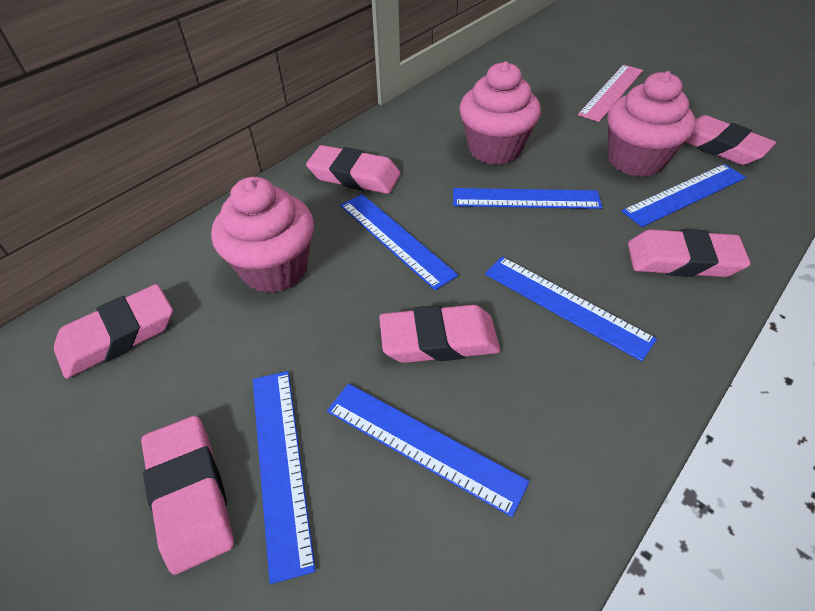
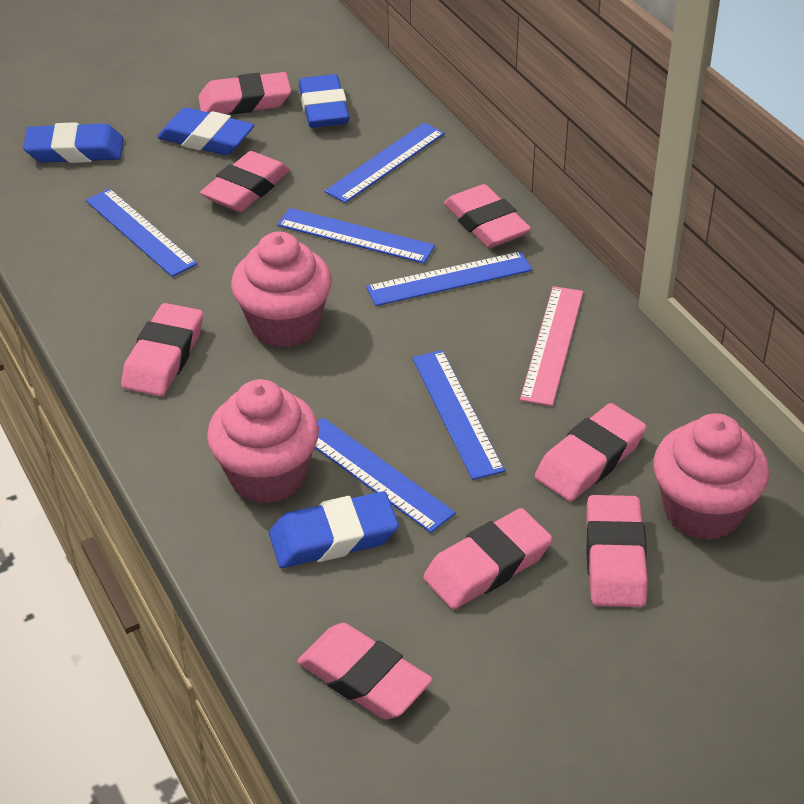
blue eraser: 0 -> 4
pink eraser: 6 -> 8

